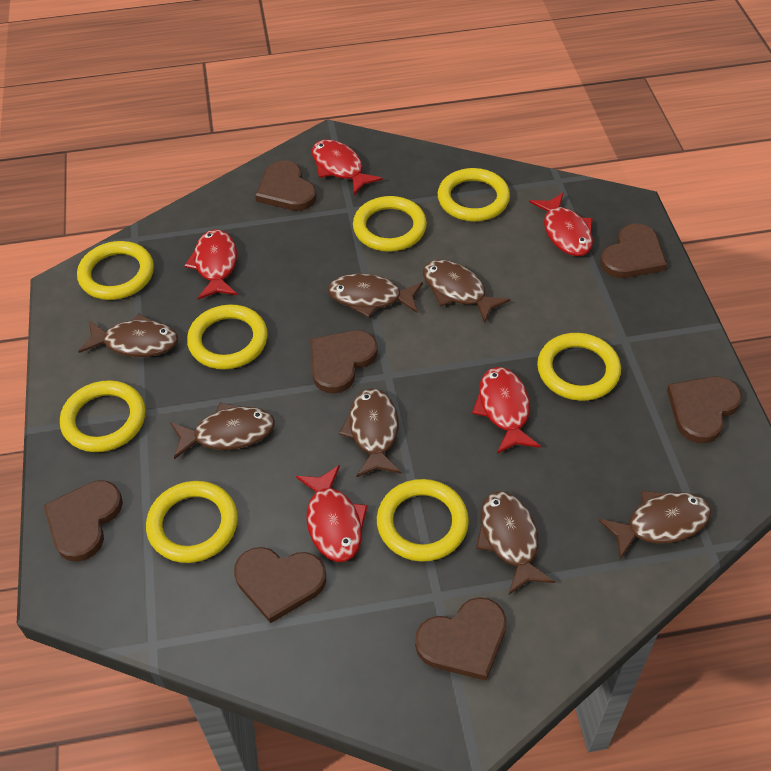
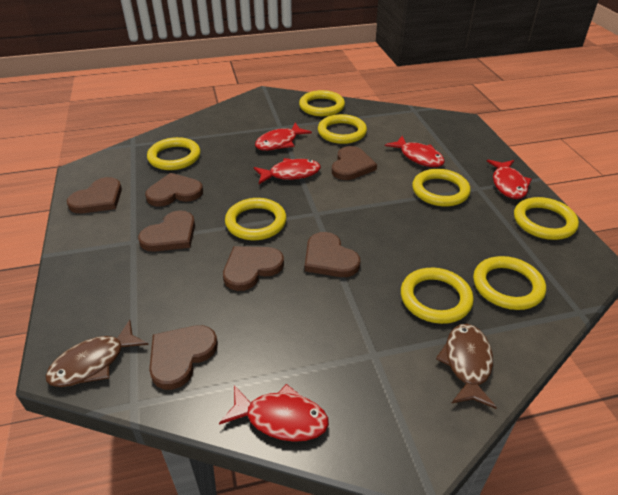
brown fish: 7 -> 2

